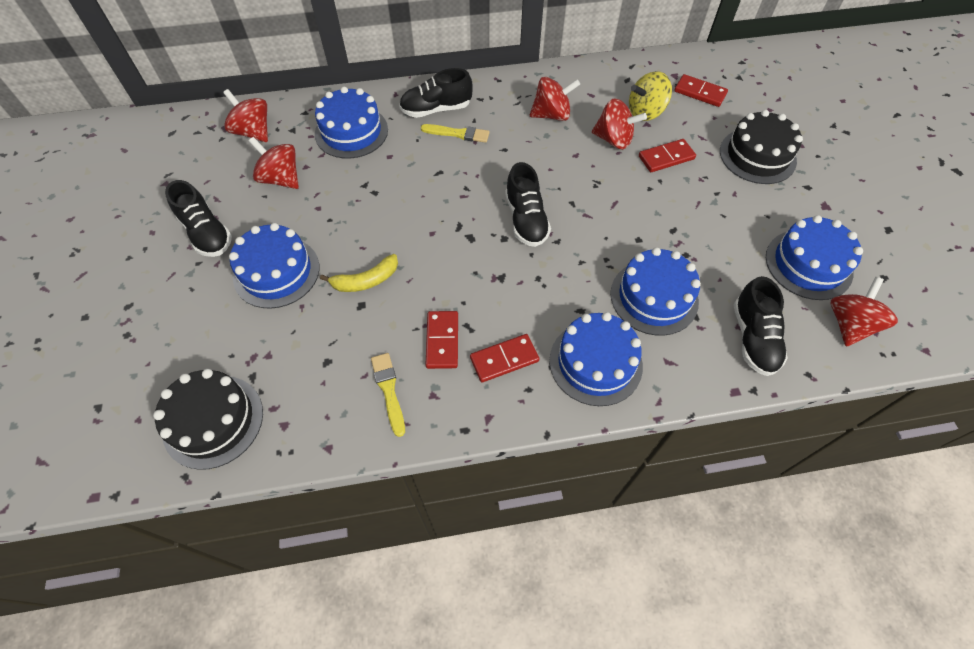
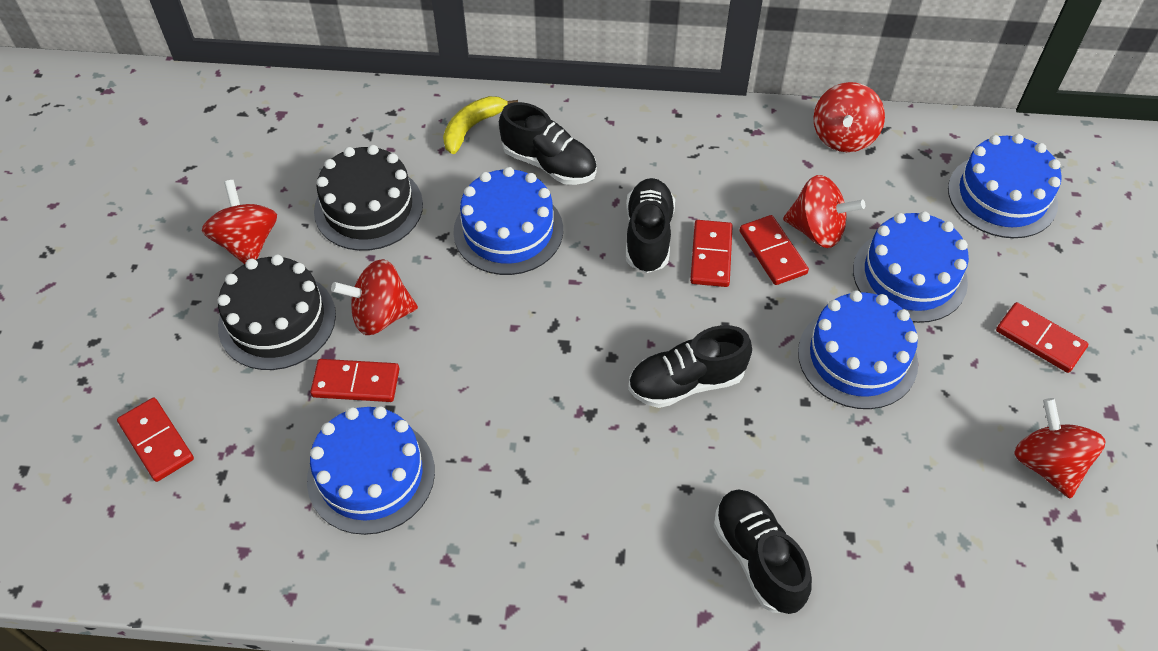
red domino: 4 -> 5
yellow brush: 2 -> 0
yellow spinning top: 1 -> 0

